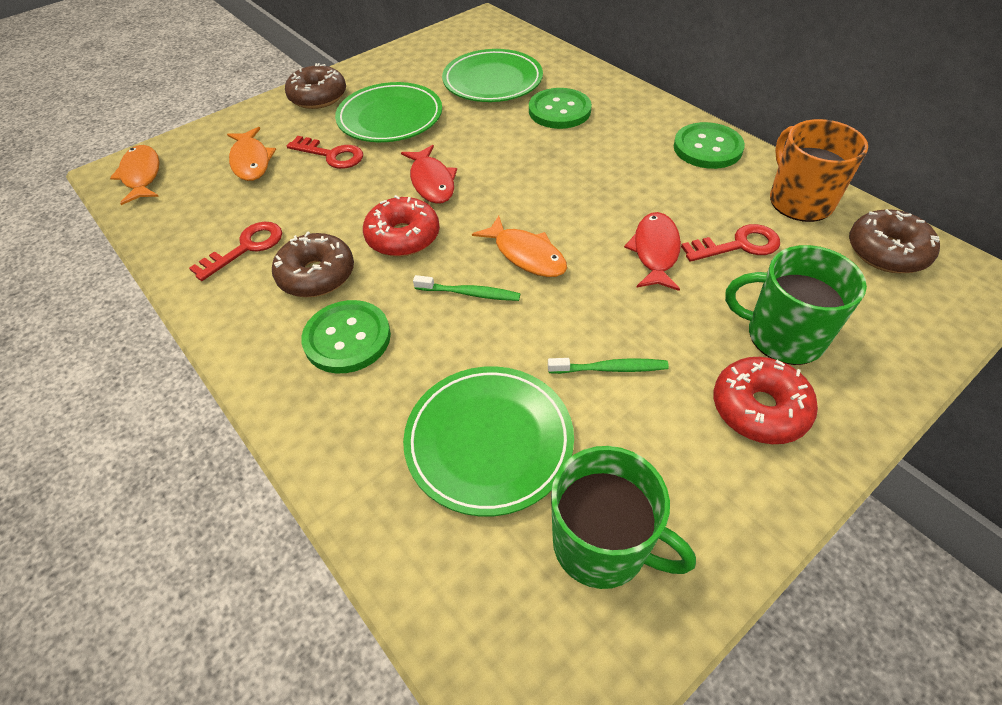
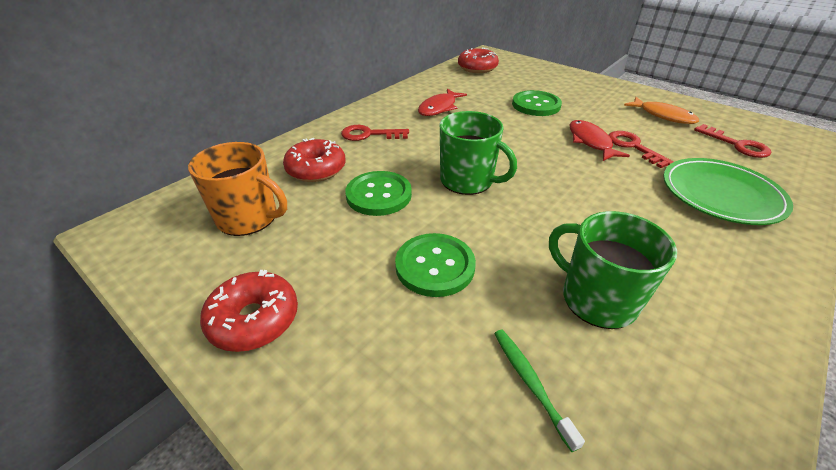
brown donut: 3 -> 0
green plate: 3 -> 1
green toothbrush: 2 -> 1
orange fish: 3 -> 1
red donut: 2 -> 3

